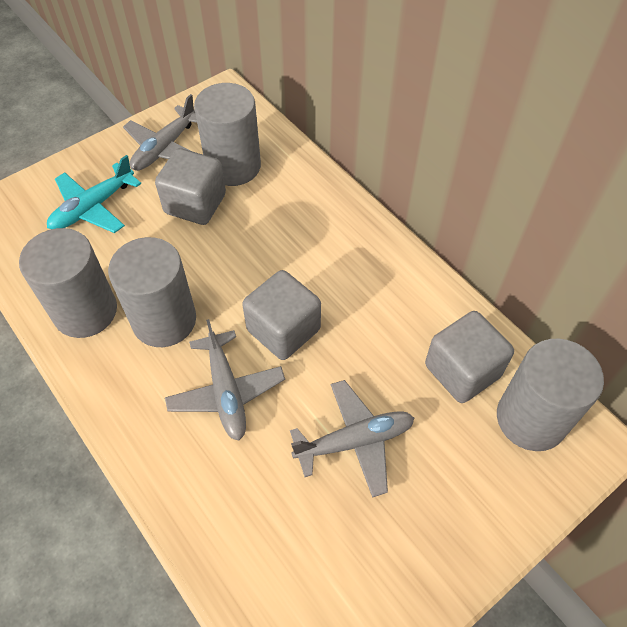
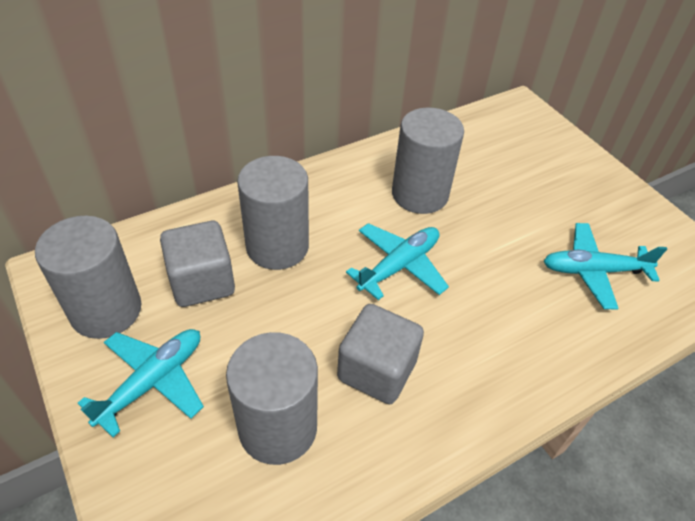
grey cube: 3 -> 2
grey plane: 3 -> 0
turquoise plane: 1 -> 3

